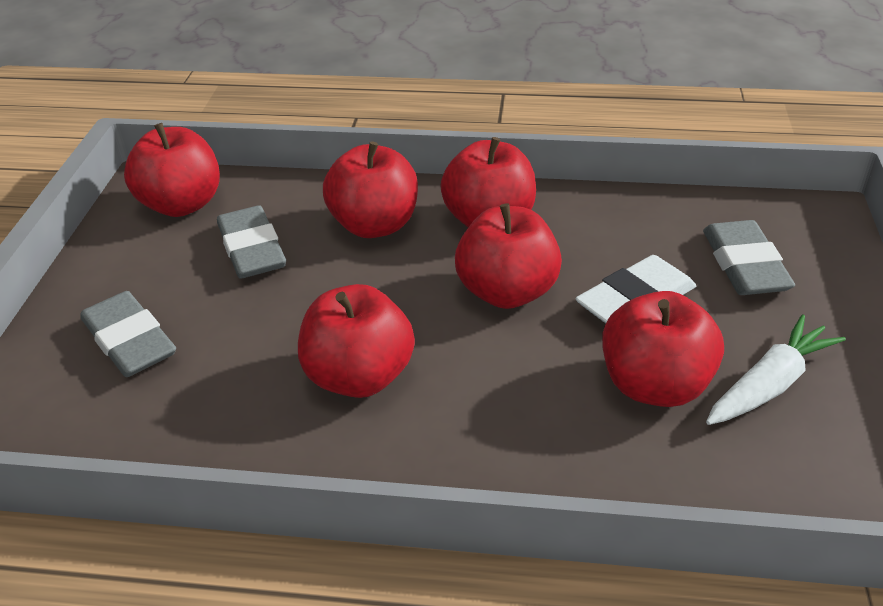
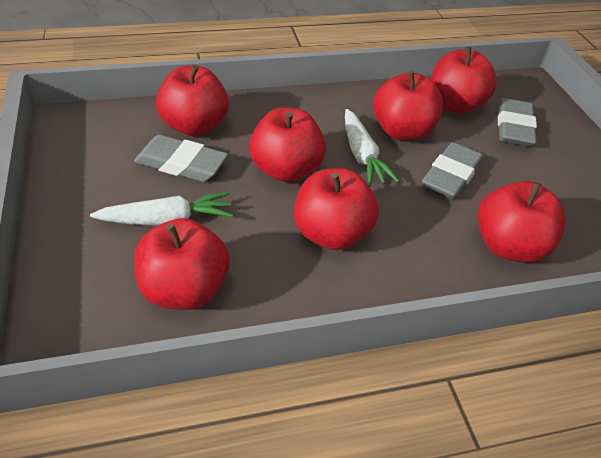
red apple: 6 -> 7
white carrot: 1 -> 2
white eraser: 1 -> 0

